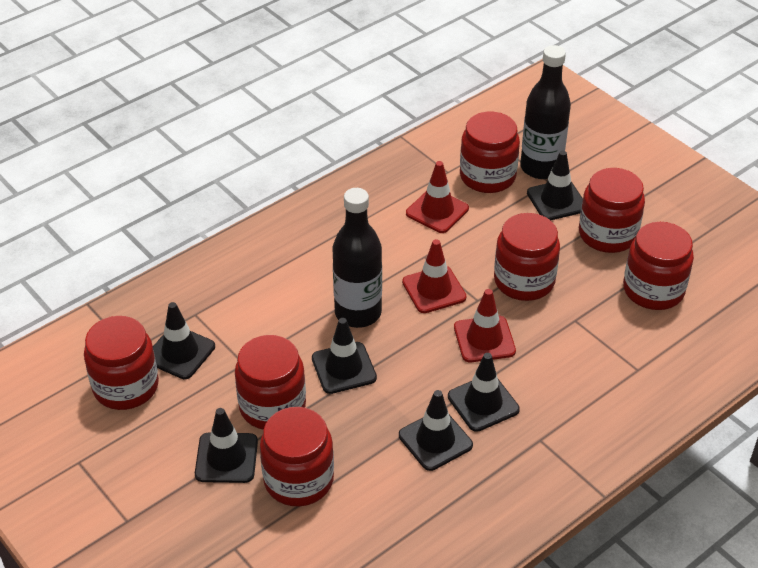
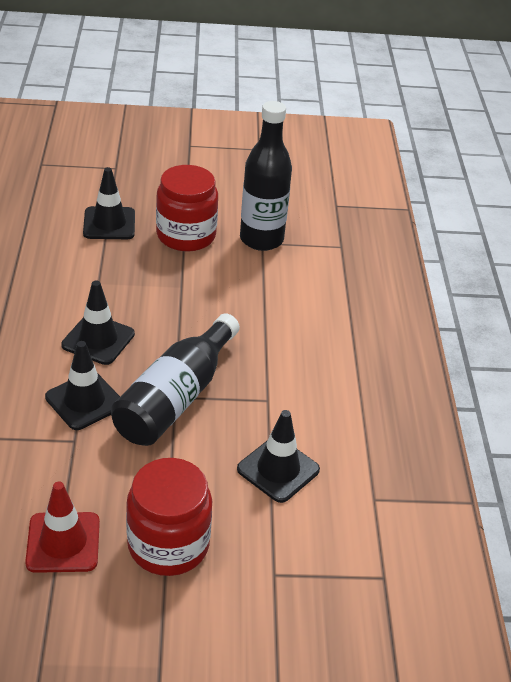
black traffic cone: 6 -> 4
red jar: 7 -> 2
red traffic cone: 3 -> 1

